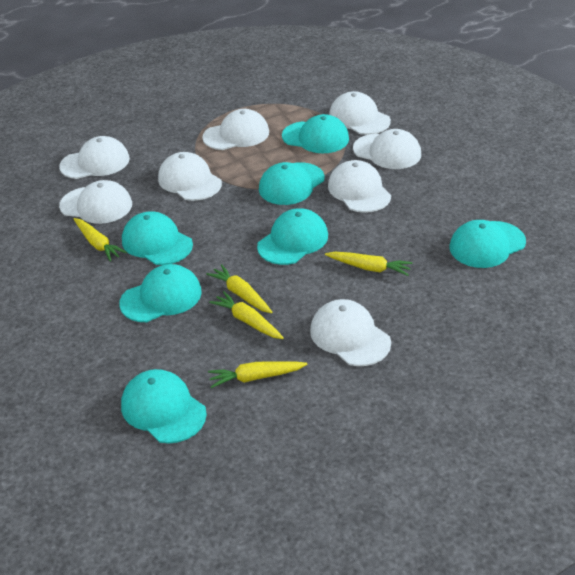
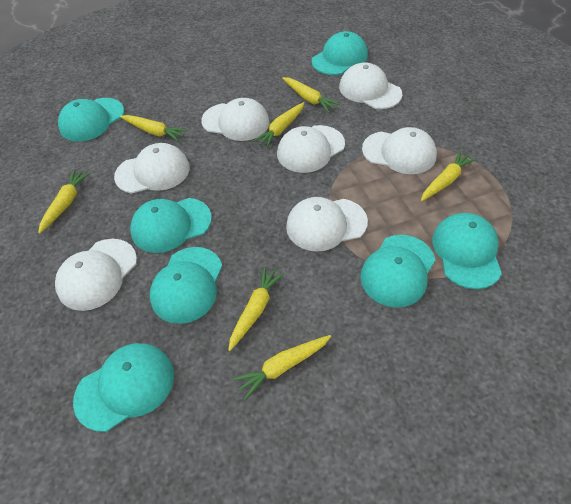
white cap: 8 -> 7
yellow carrot: 5 -> 7

